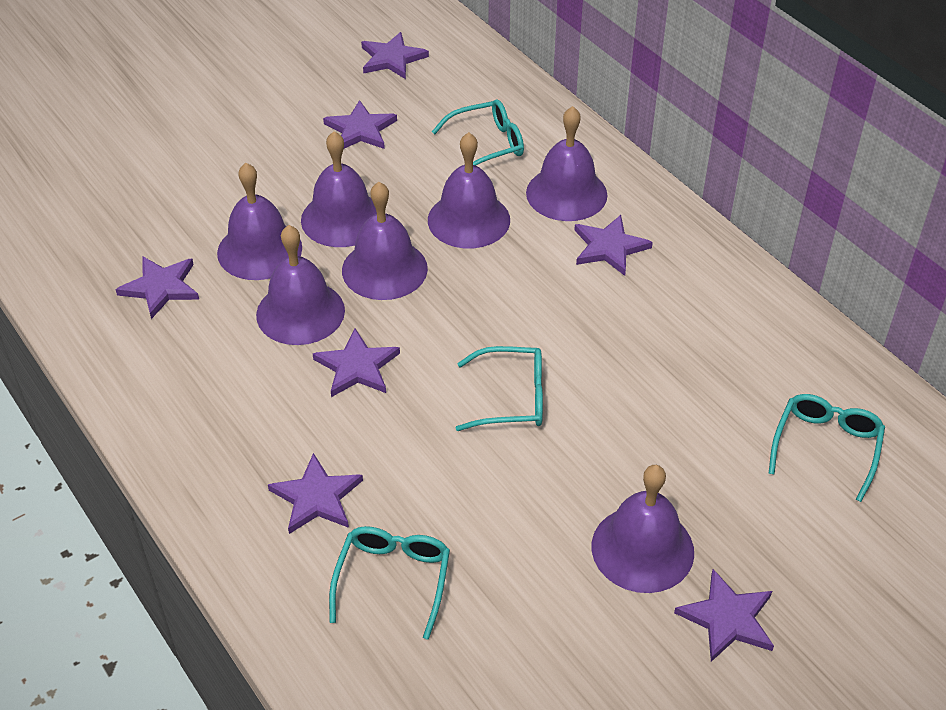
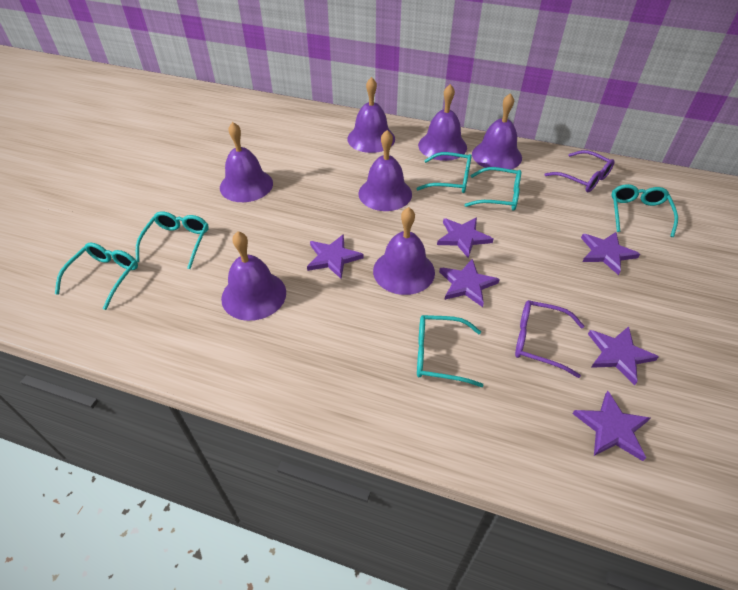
purple glasses: 0 -> 2
purple star: 7 -> 6
turquoise glasses: 4 -> 6

